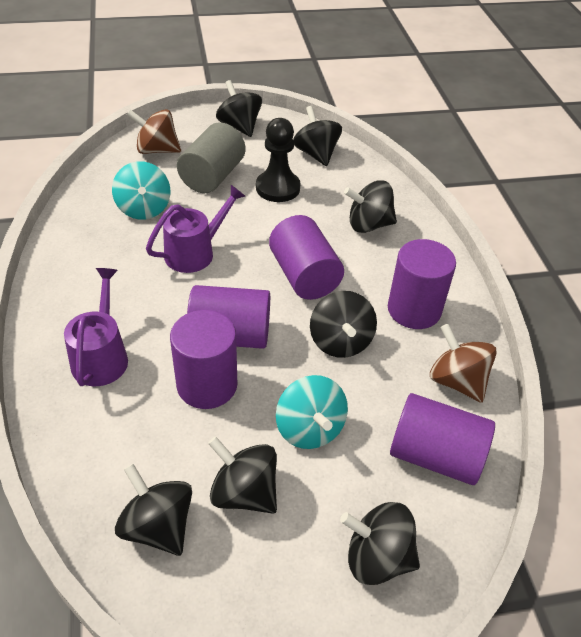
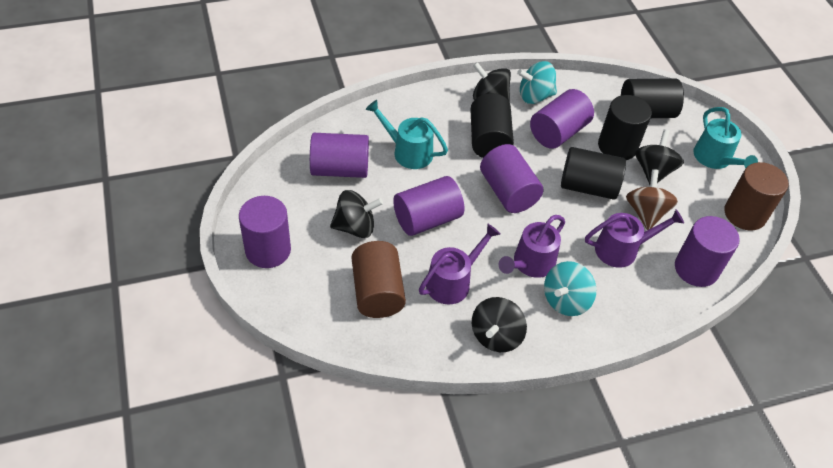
black cylinder: 0 -> 4
black pawn: 1 -> 0
black spinning top: 7 -> 4
brown cylinder: 0 -> 2
brown spinning top: 2 -> 1
grey cylinder: 1 -> 0
purple cylinder: 5 -> 6
purple watering can: 2 -> 3
turquoise watering can: 0 -> 2

